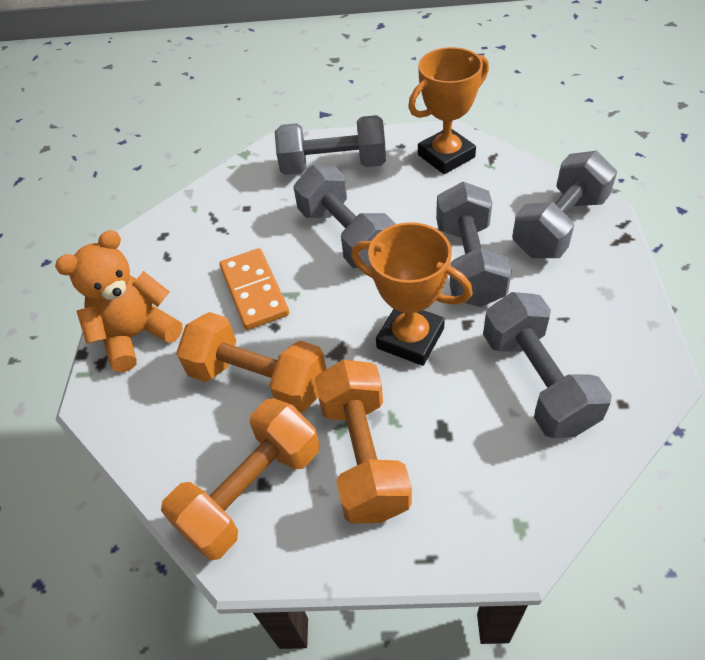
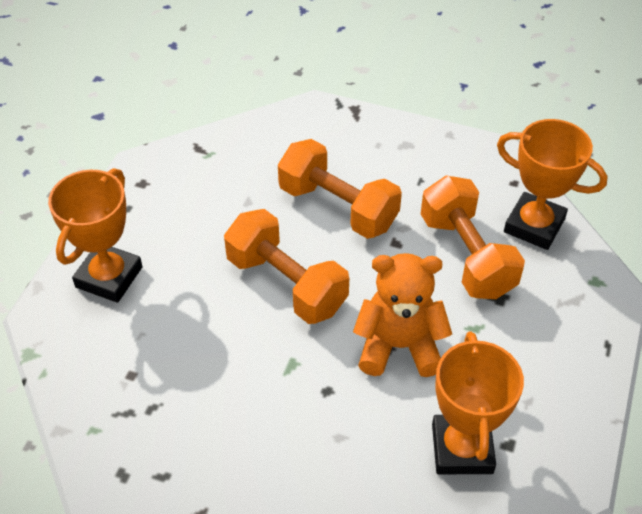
grey dumbbell: 5 -> 0
orange domino: 1 -> 0
orange trophy: 2 -> 3

